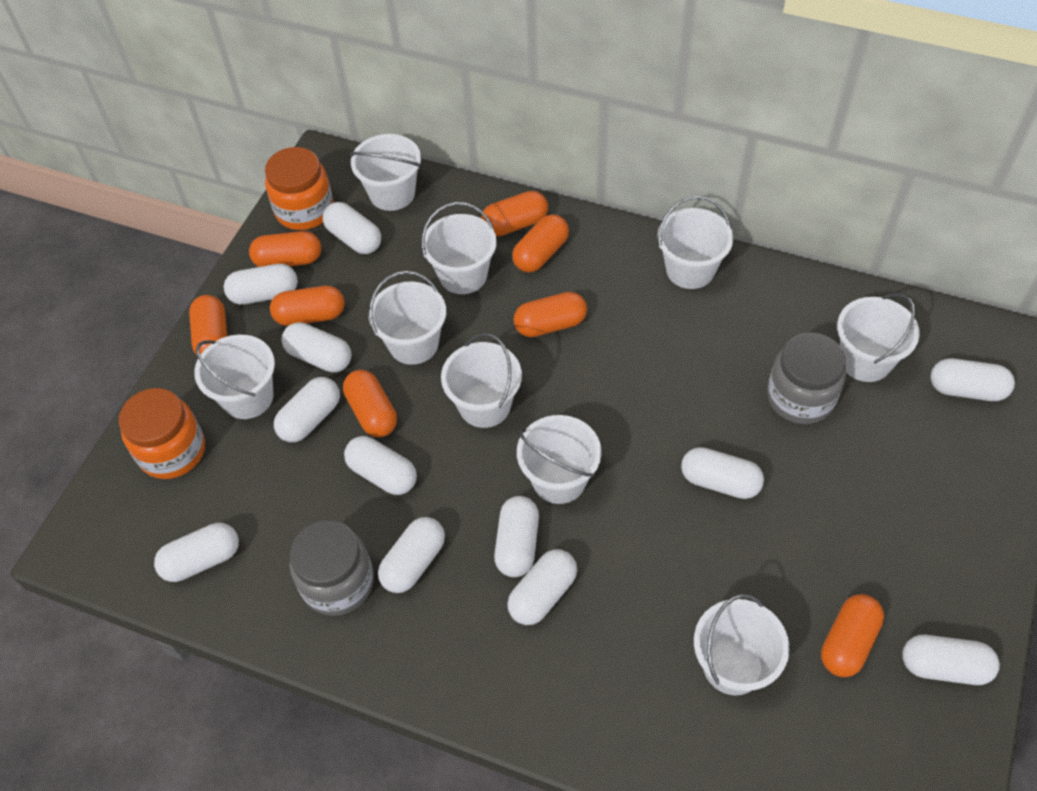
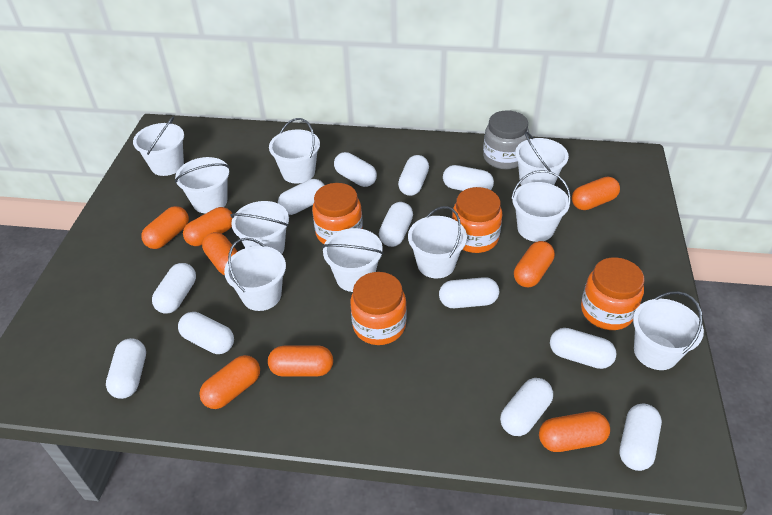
grey jar: 2 -> 1
orange jar: 2 -> 4
white bucket: 9 -> 10

